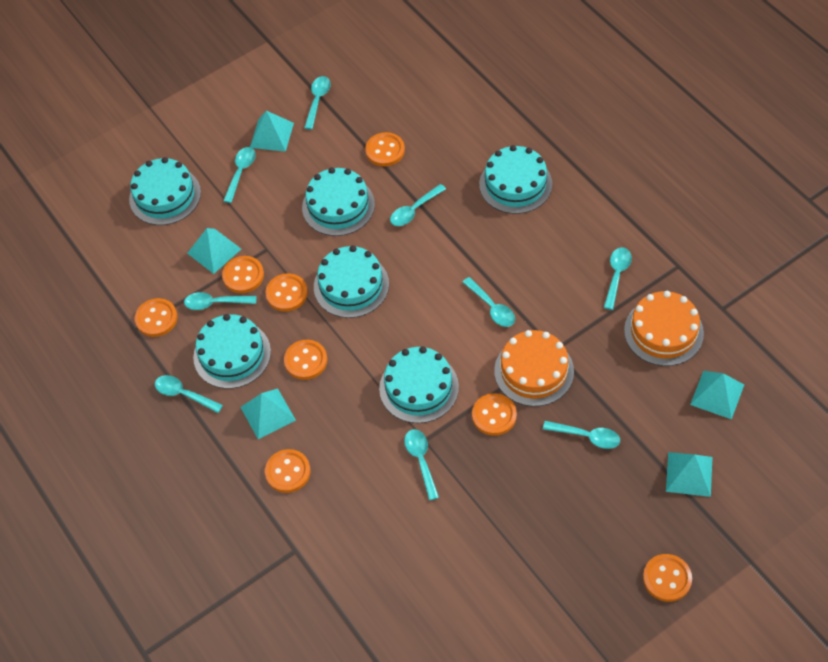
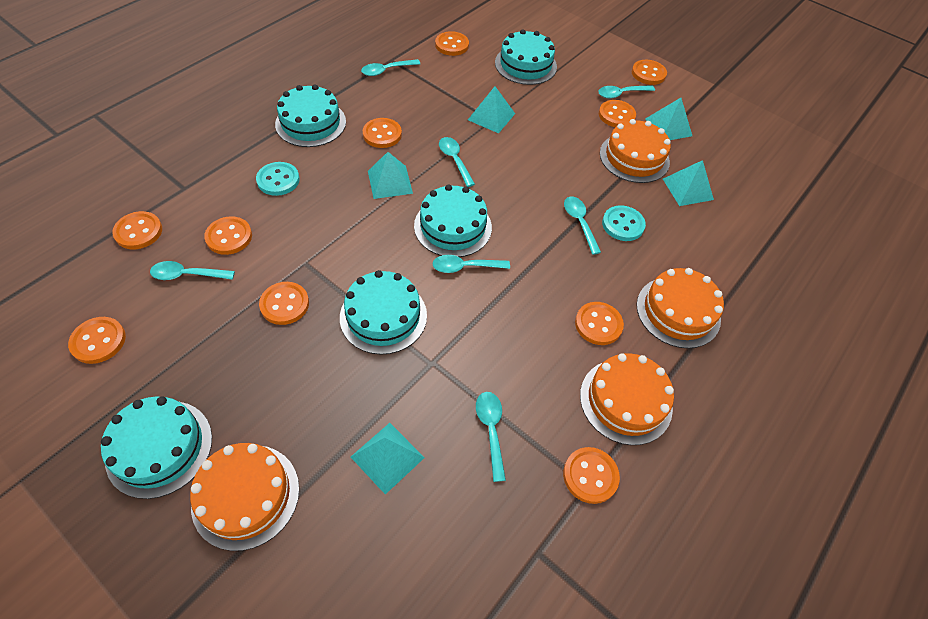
orange button: 8 -> 10
orange cake: 2 -> 4
turquoise button: 0 -> 2
turquoise cake: 6 -> 5
turquoise spoon: 9 -> 7

